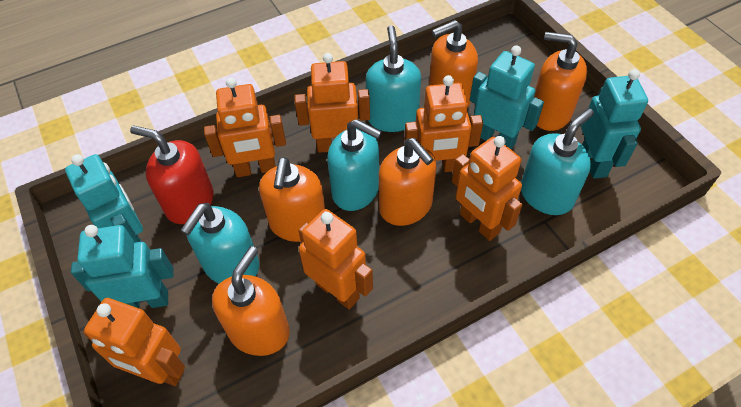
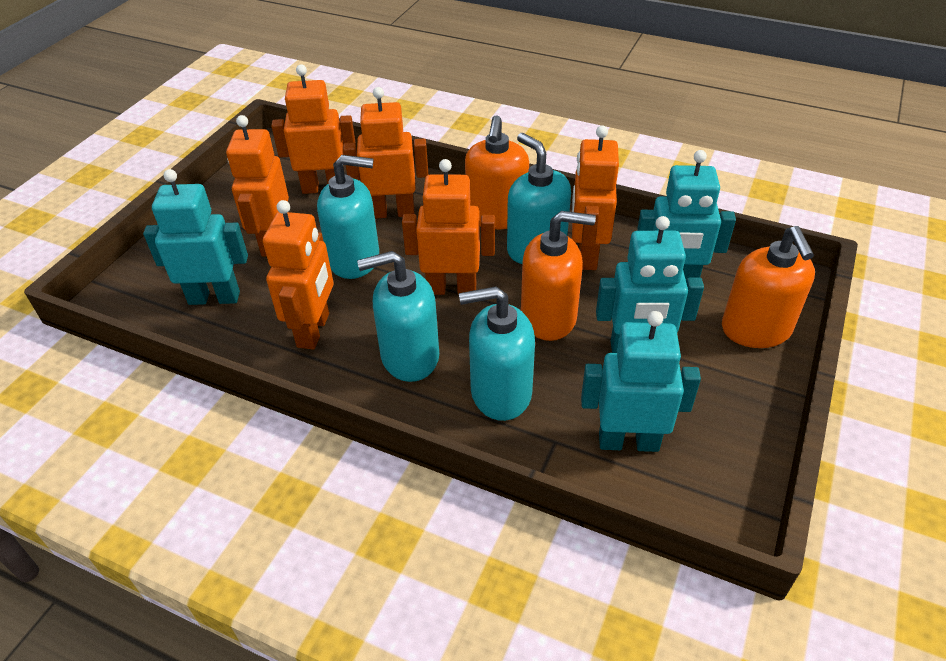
orange soap dispenser: 5 -> 3
red soap dispenser: 1 -> 0

